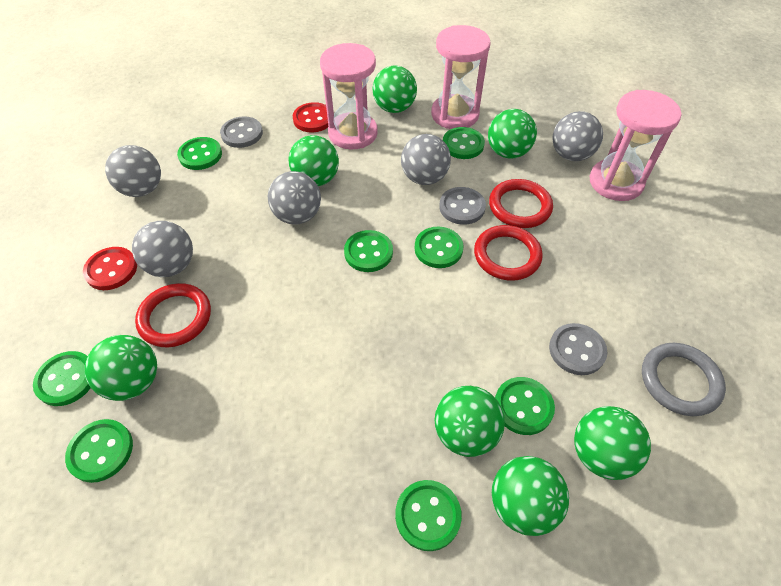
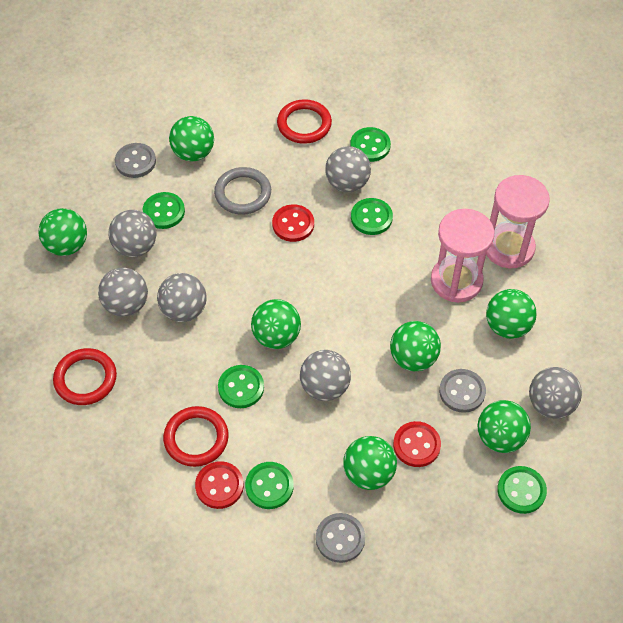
green button: 8 -> 6
grey ball: 5 -> 6
pink hourglass: 3 -> 2
red button: 2 -> 3

